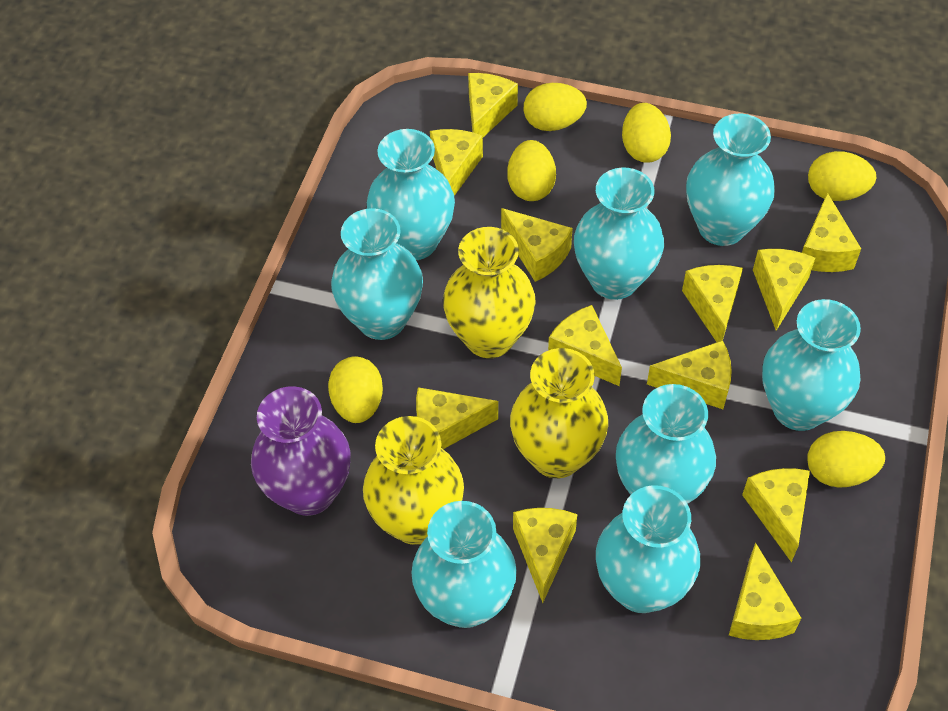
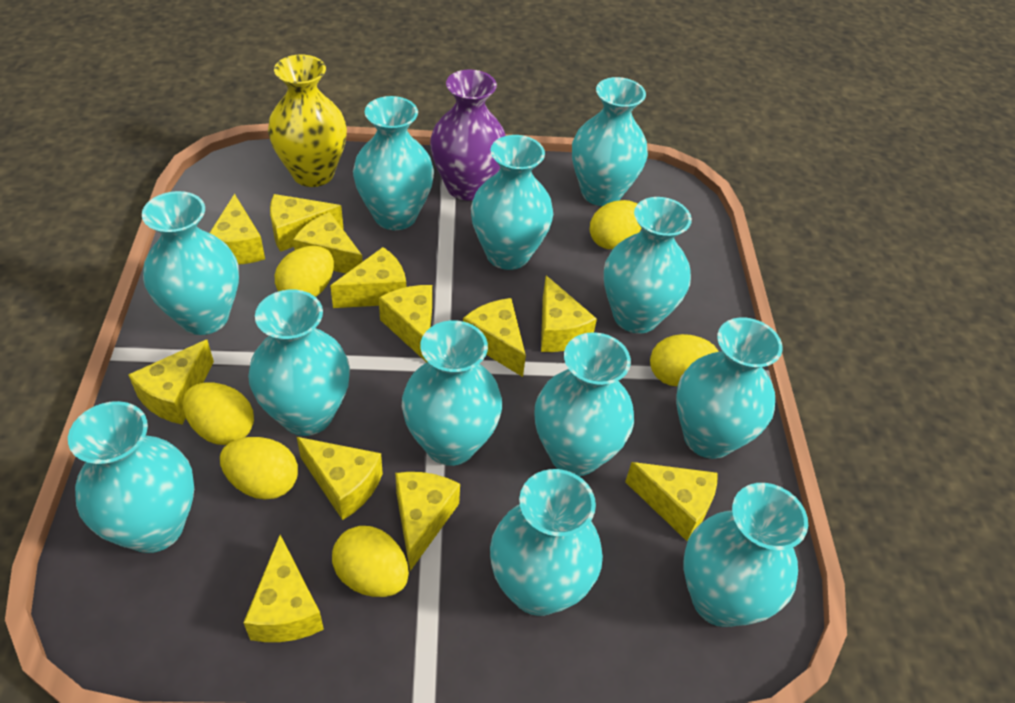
turquoise vase: 8 -> 12
yellow vase: 3 -> 1

